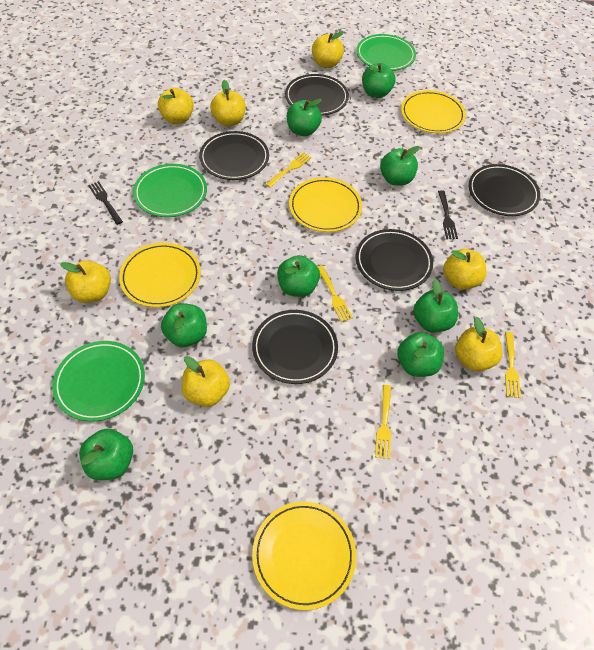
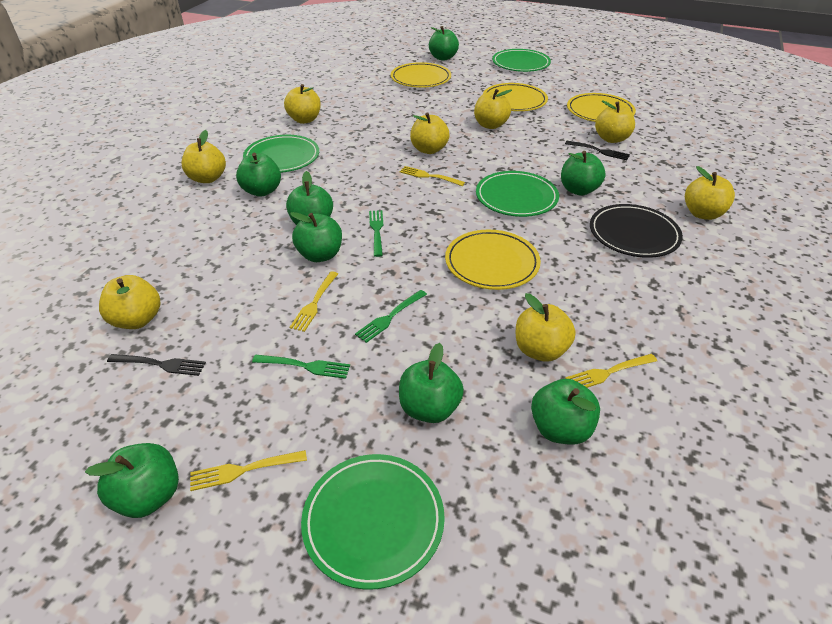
black plate: 5 -> 1
green fork: 0 -> 3
green plate: 3 -> 4
yellow apple: 7 -> 8

